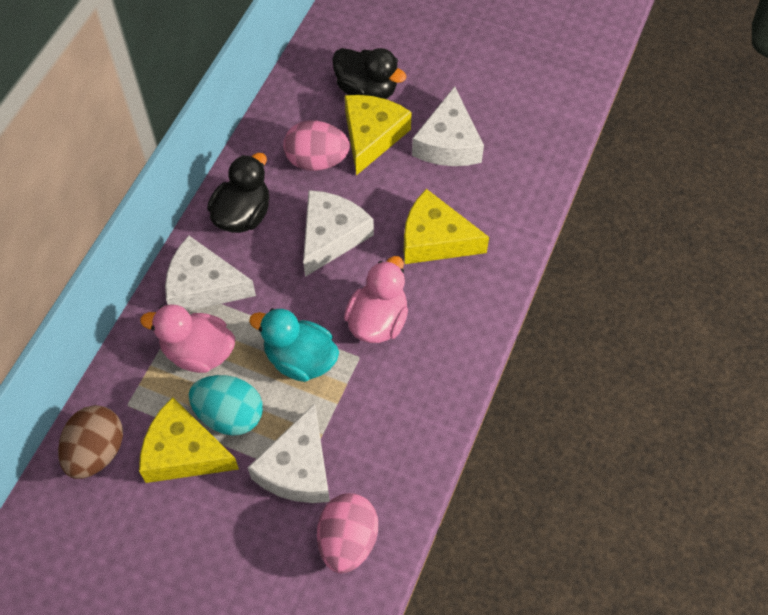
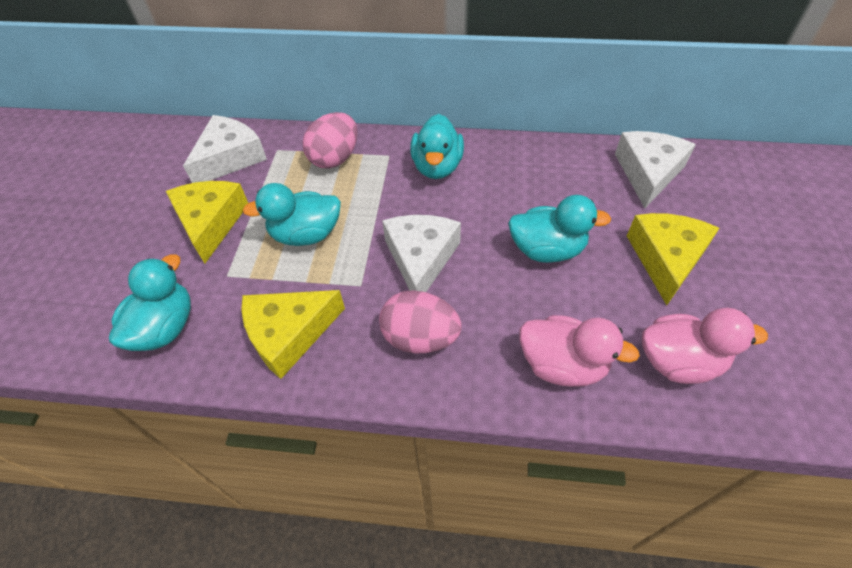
black duck: 2 -> 0
brown egg: 1 -> 0
turquoise duck: 1 -> 4
turquoise egg: 1 -> 0
white cheese: 4 -> 3

